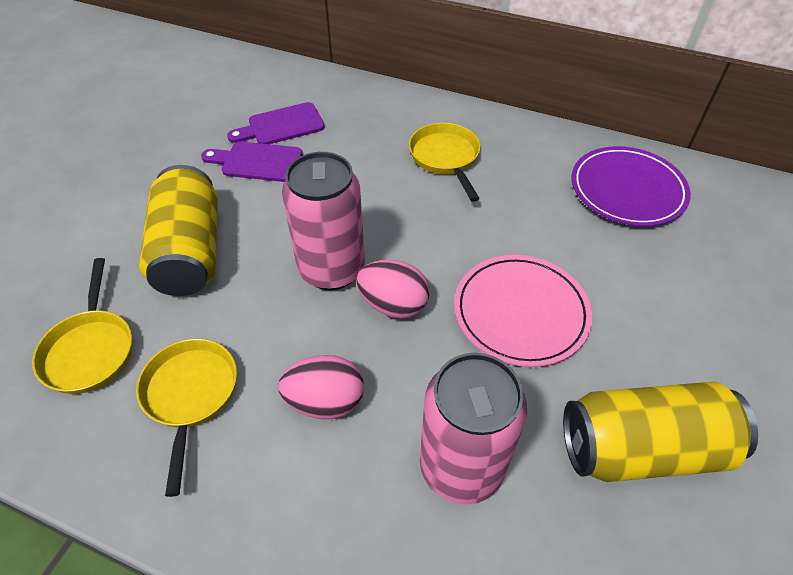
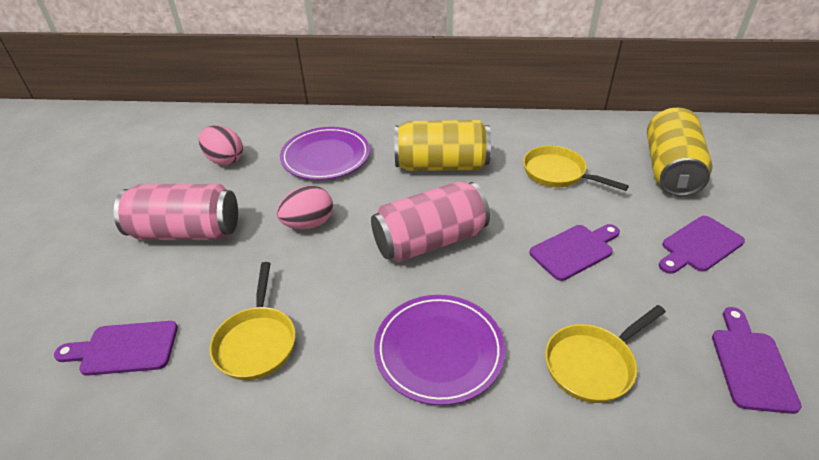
pink plate: 1 -> 0
purple cutting board: 2 -> 4
purple plate: 1 -> 2

